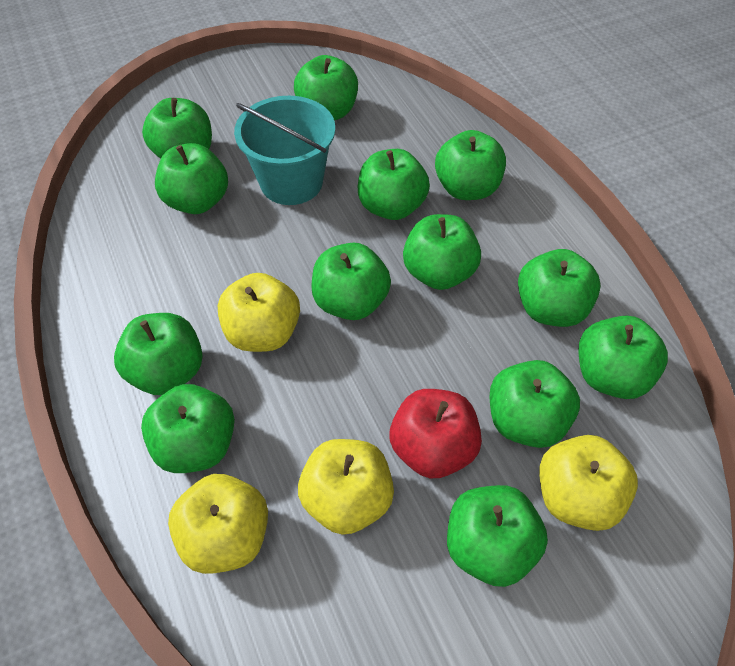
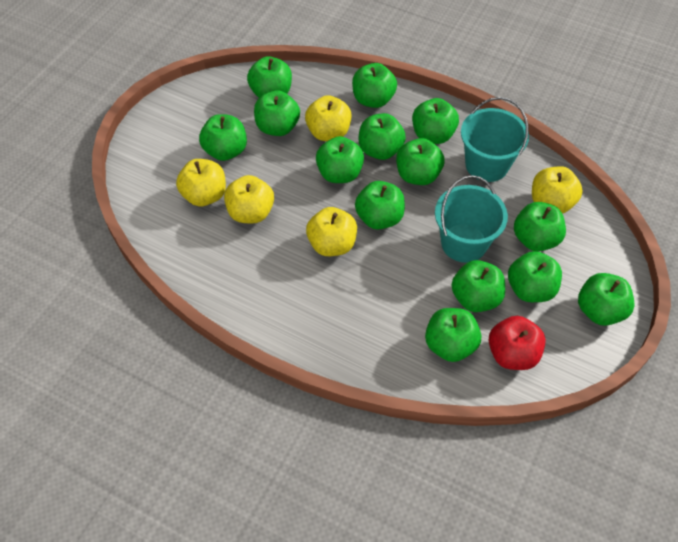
green apple: 13 -> 14
turquoise bucket: 1 -> 2
yellow apple: 4 -> 5

